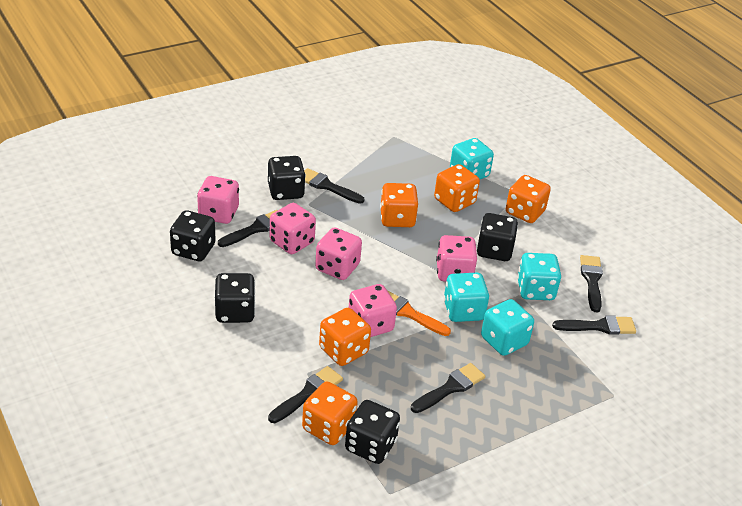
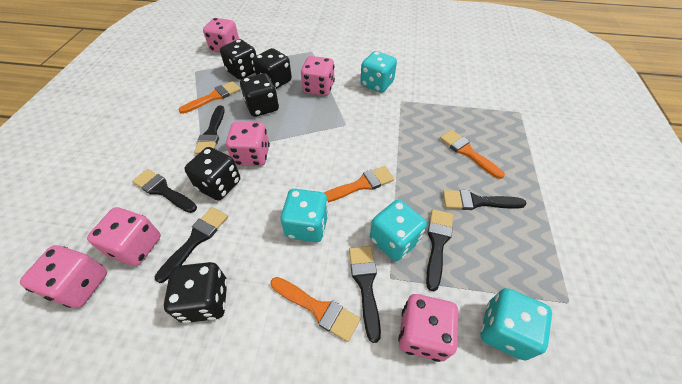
orange brush: 1 -> 4
orange dice: 5 -> 0
pink dice: 5 -> 6

